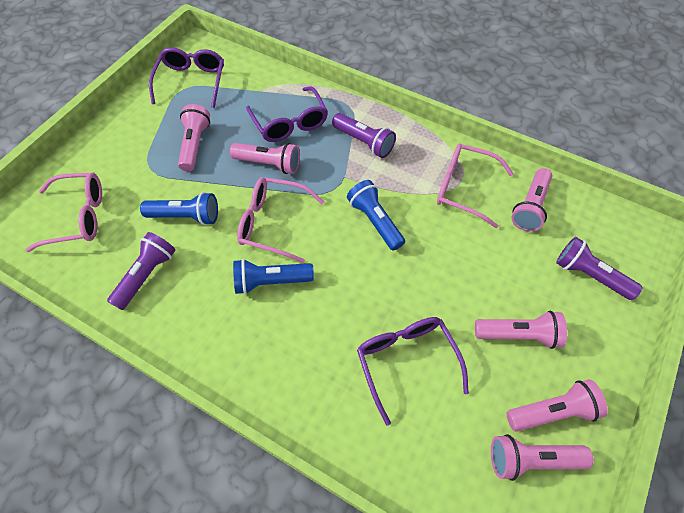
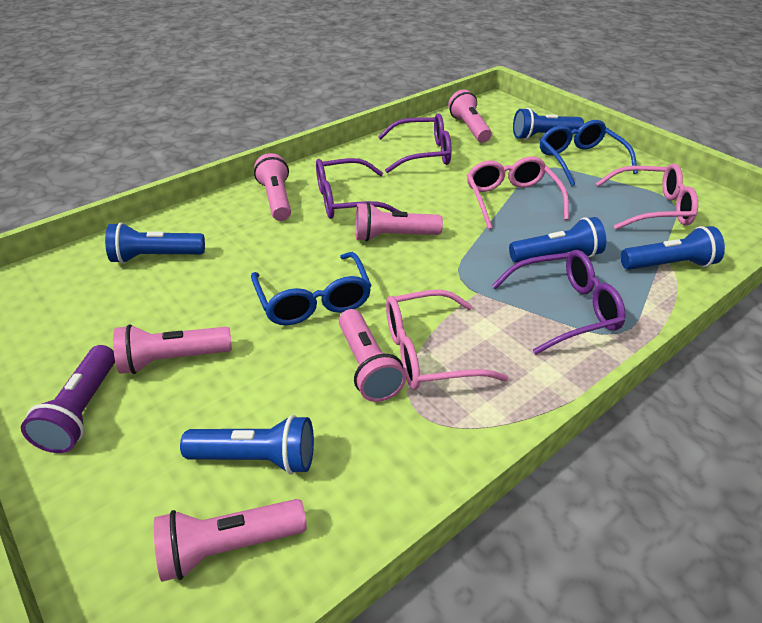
blue flashlight: 3 -> 5
blue glasses: 0 -> 2
purple flashlight: 3 -> 1

